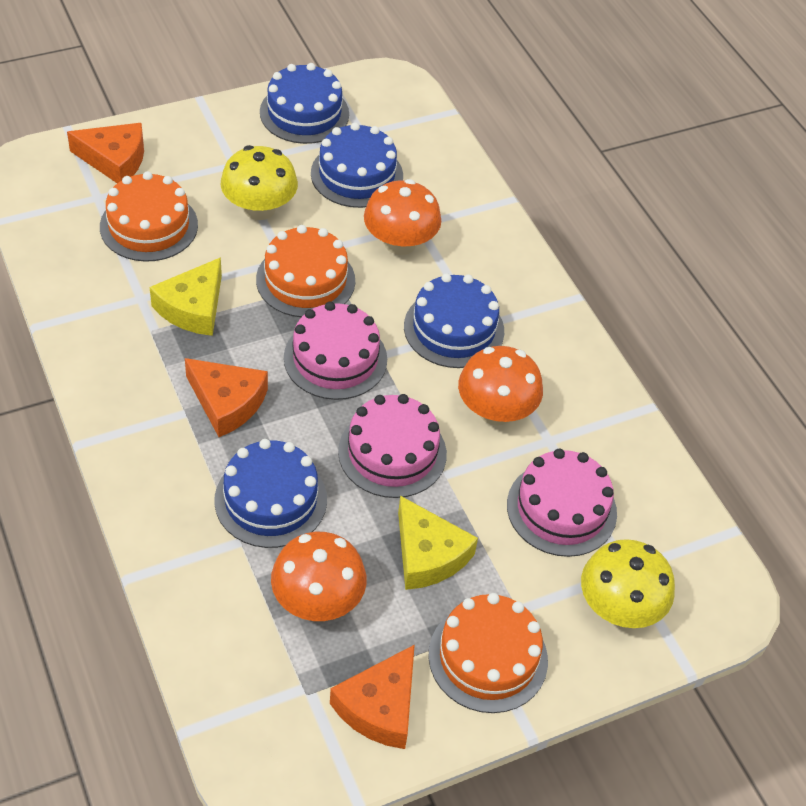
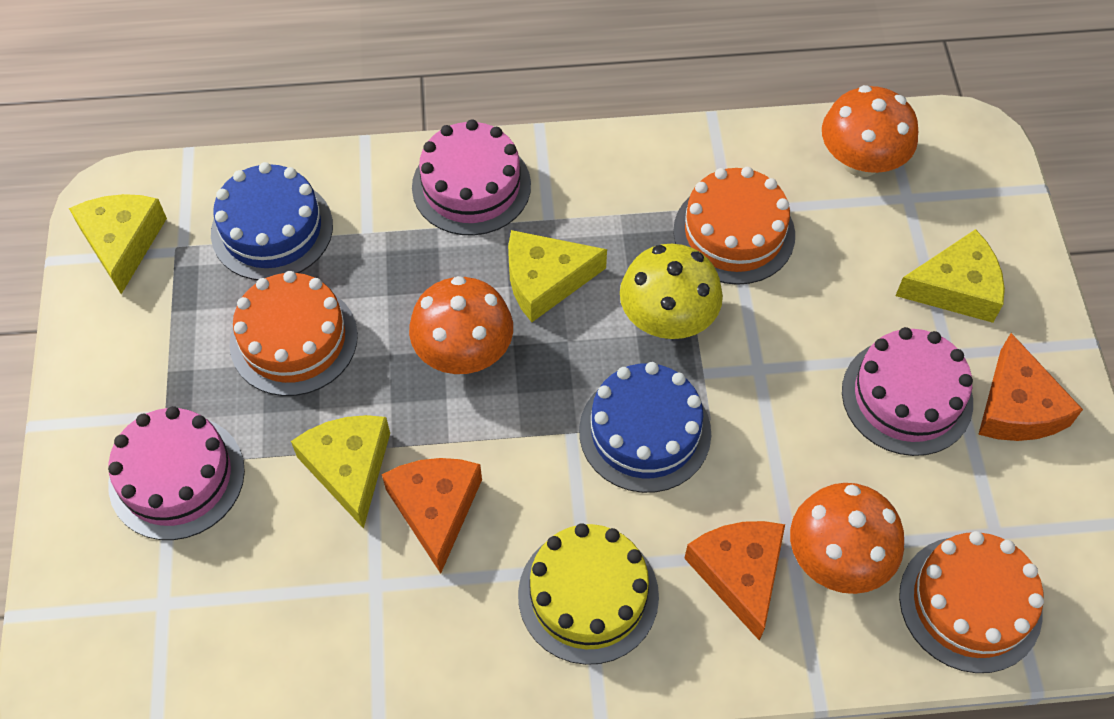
blue cake: 4 -> 2
yellow cake: 0 -> 1
yellow cheese: 2 -> 4
yellow mushroom: 2 -> 1

